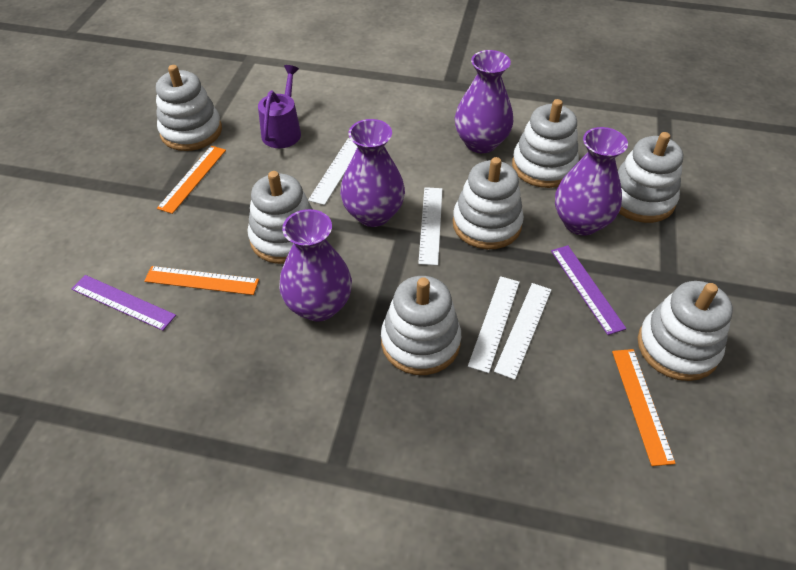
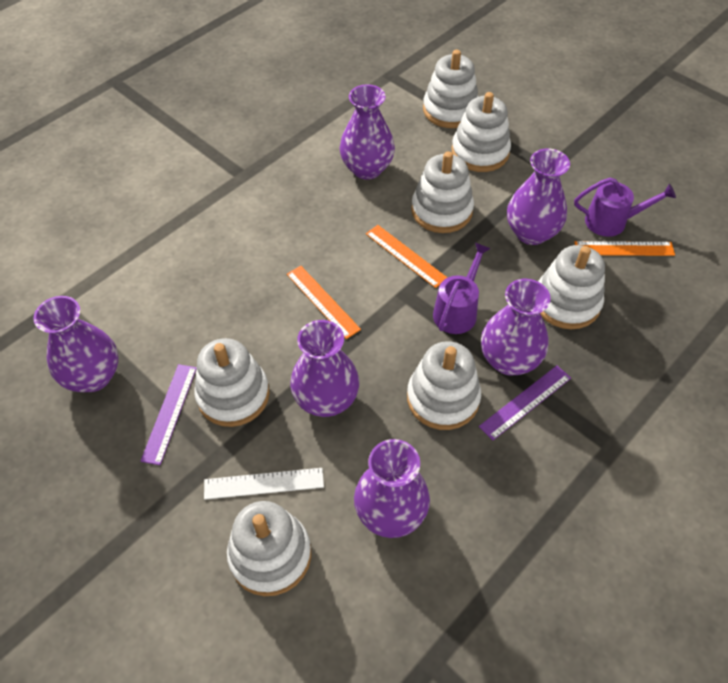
purple vase: 4 -> 6
purple watering can: 1 -> 2
white ruler: 4 -> 1

